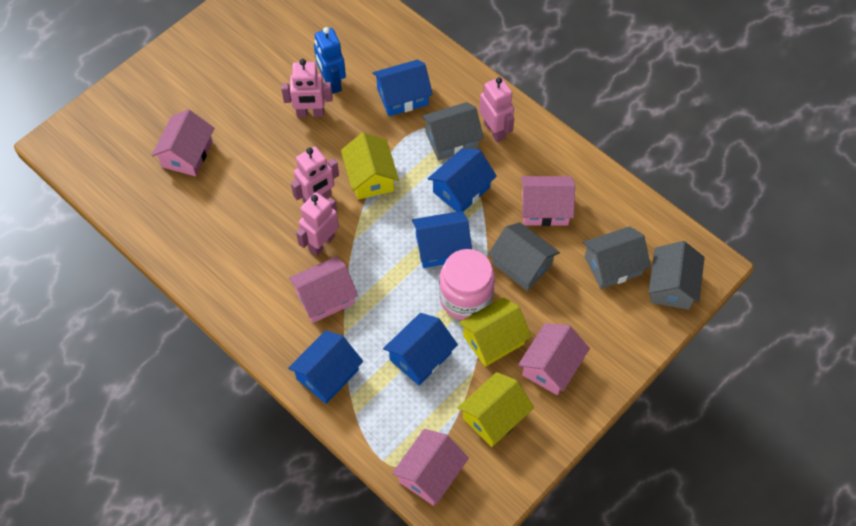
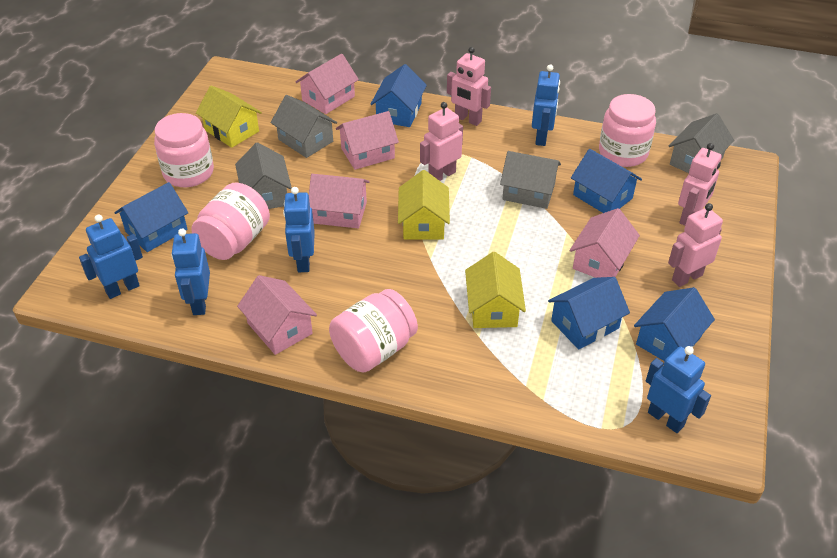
blue robot: 1 -> 5
pink jar: 1 -> 4

